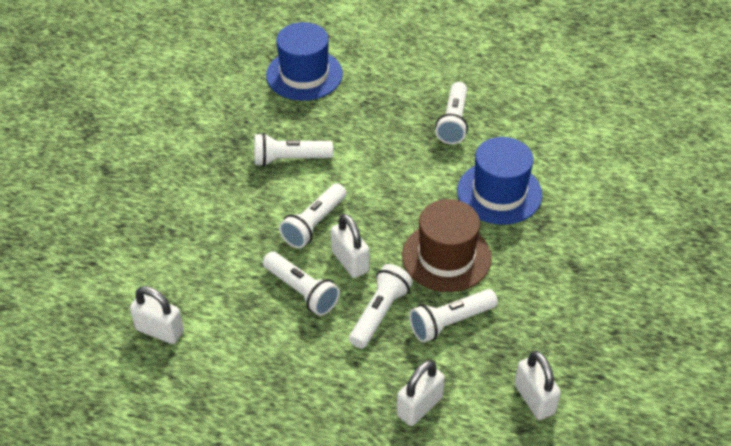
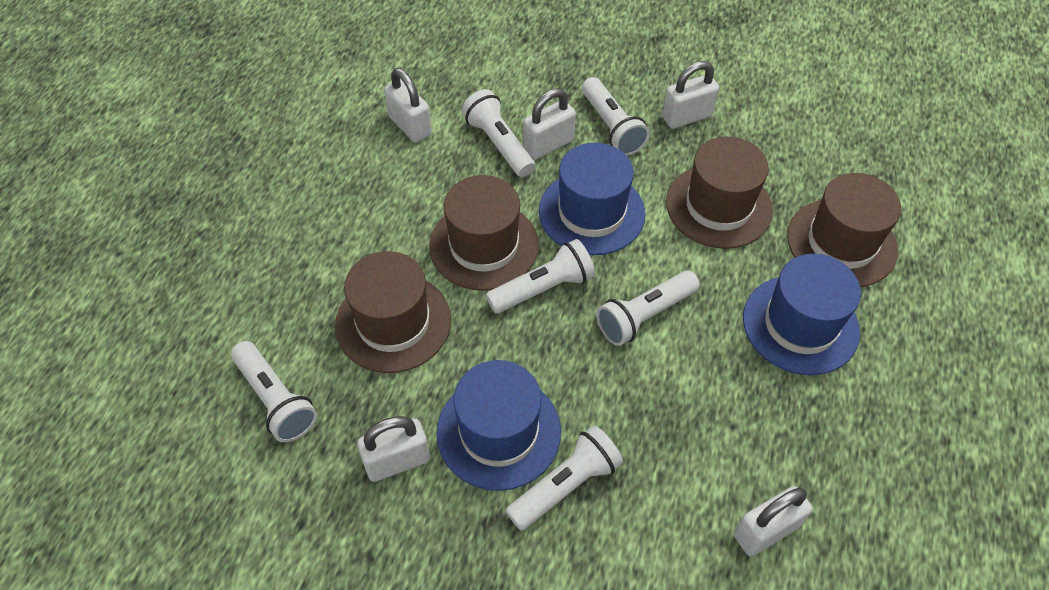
blue hat: 2 -> 3
brown hat: 1 -> 4
white padlock: 4 -> 5

